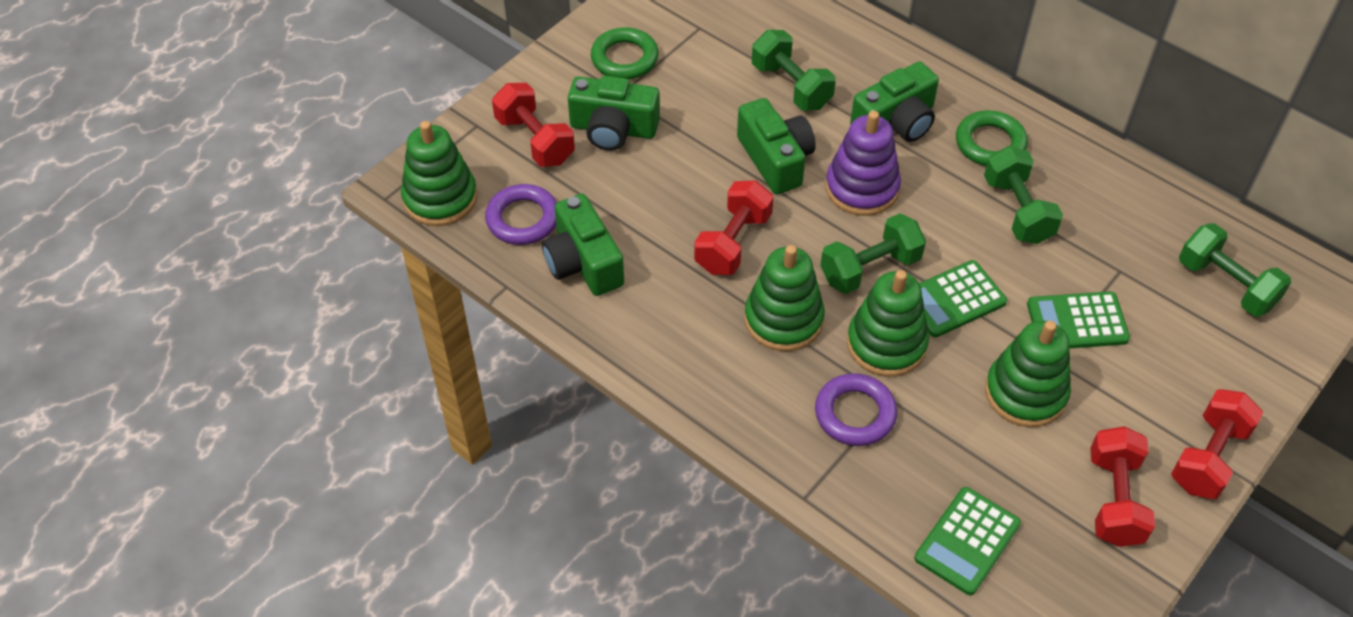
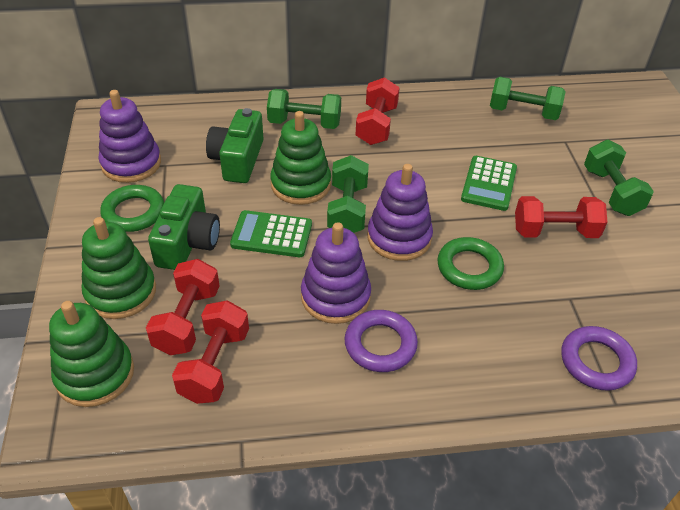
green calculator: 3 -> 2
green camera: 4 -> 2
green stacking toy: 4 -> 3
purple stacking toy: 1 -> 3

